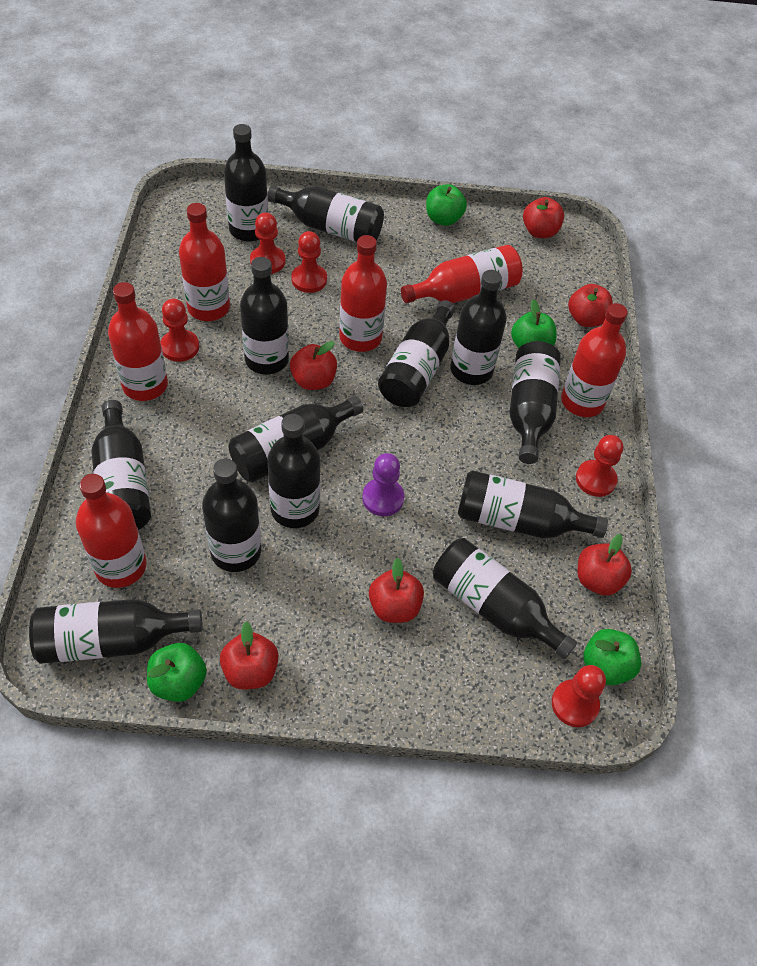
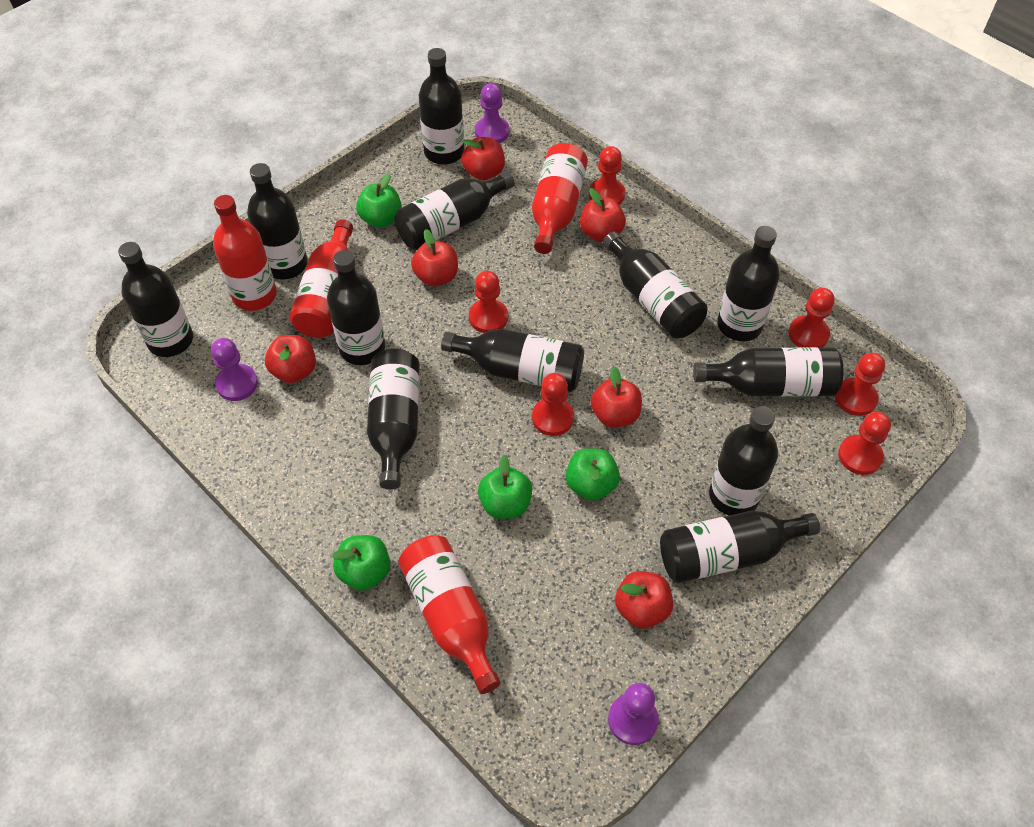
black bottle: 13 -> 12
purple pawn: 1 -> 3
red bottle: 6 -> 4
red pawn: 5 -> 6

